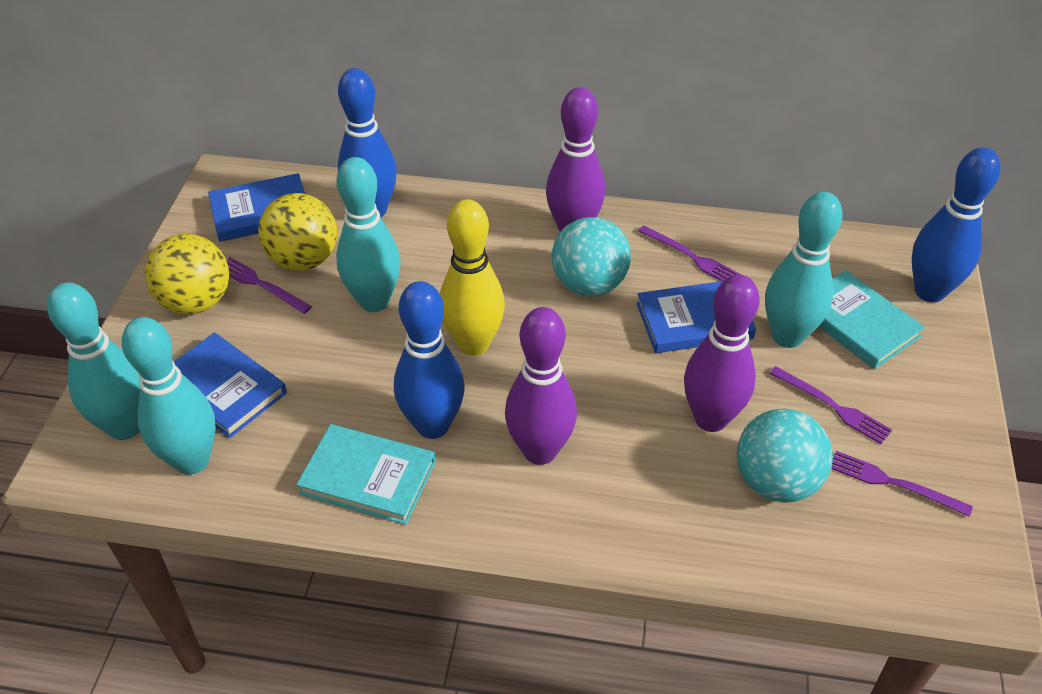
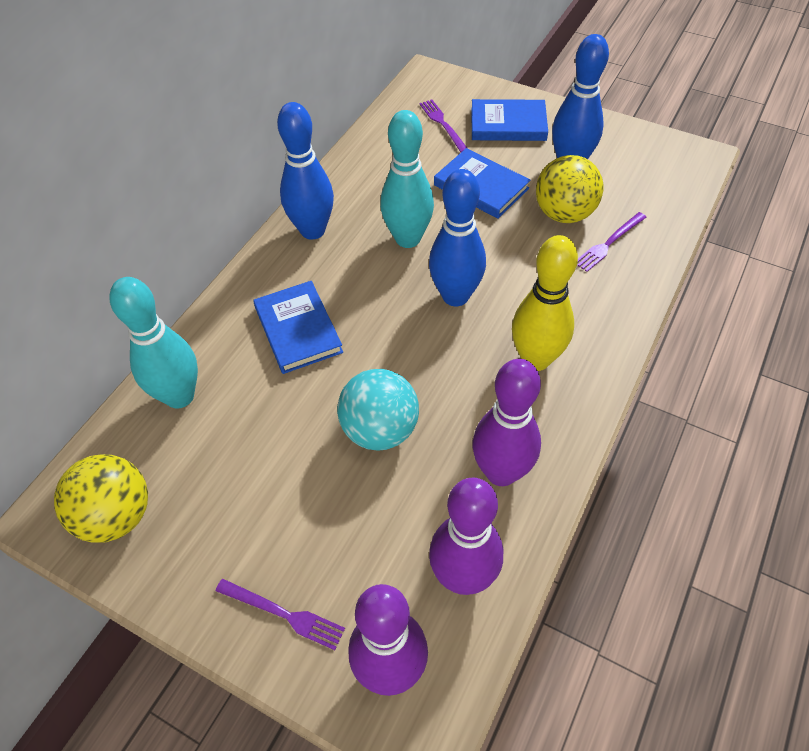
purple fork: 4 -> 3
turquoise ball: 2 -> 1
turquoise book: 2 -> 0
turquoise bowling pin: 4 -> 2

